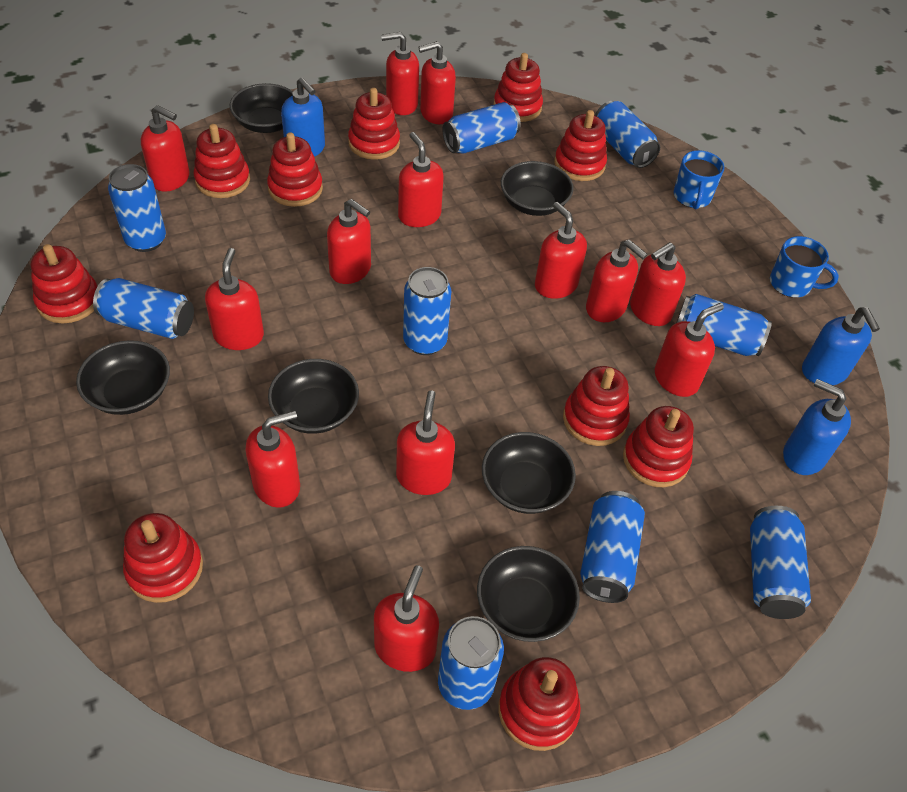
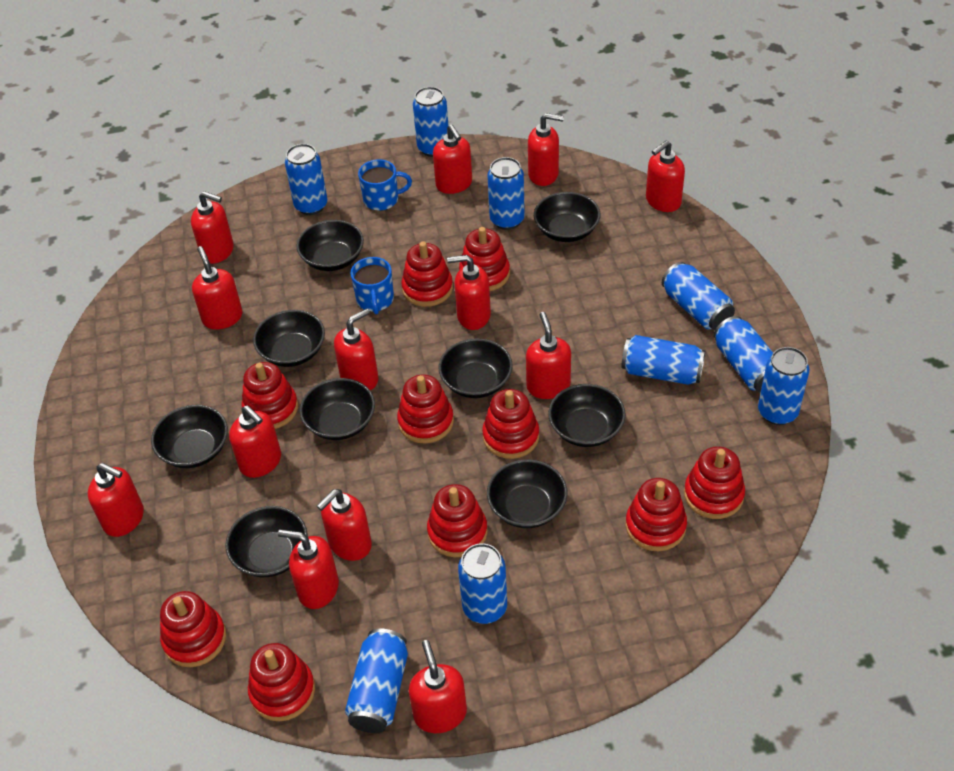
black bowl: 6 -> 9
blue soap dispenser: 3 -> 0

